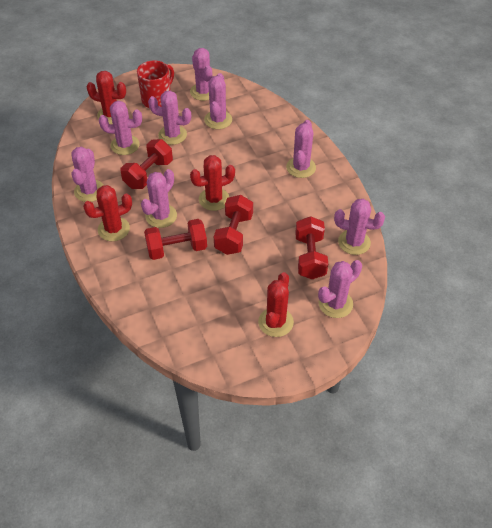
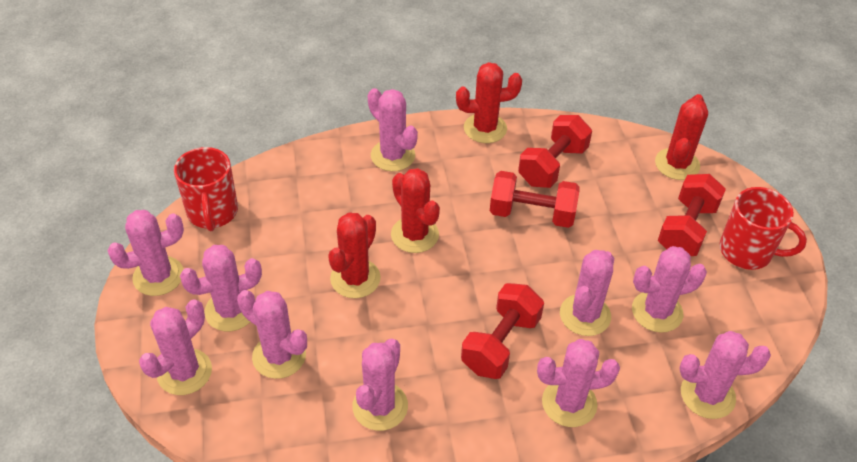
pink cactus: 9 -> 10
red mug: 1 -> 2

